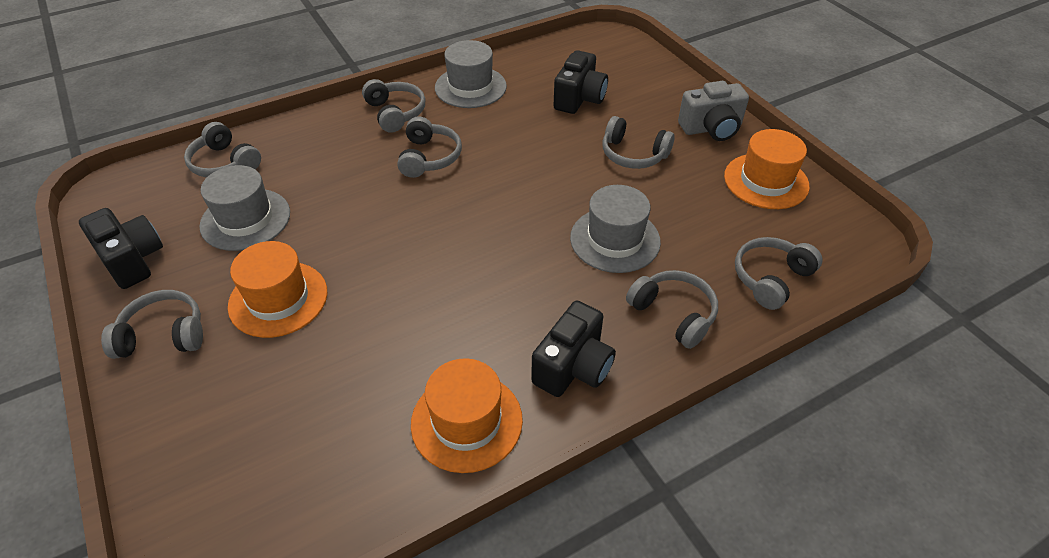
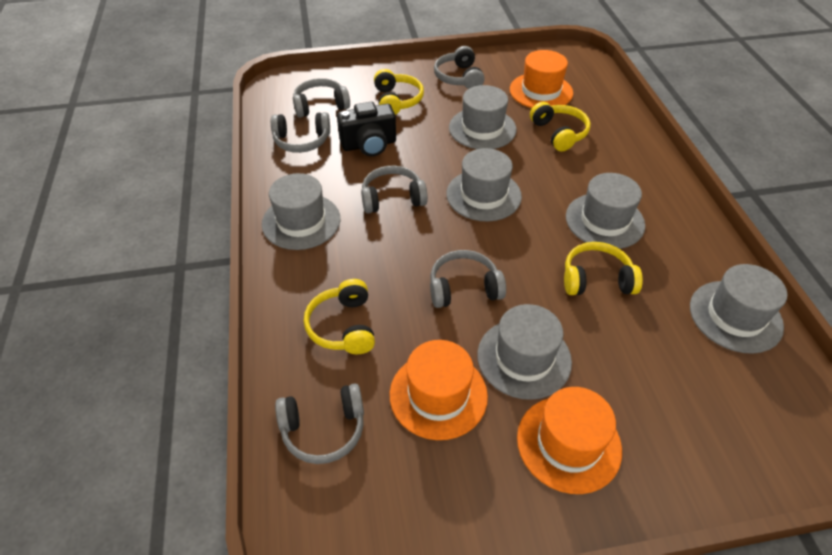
black camera: 3 -> 1
grey camera: 1 -> 0
grey hat: 3 -> 6
grey headphones: 7 -> 6
yellow headphones: 0 -> 4

